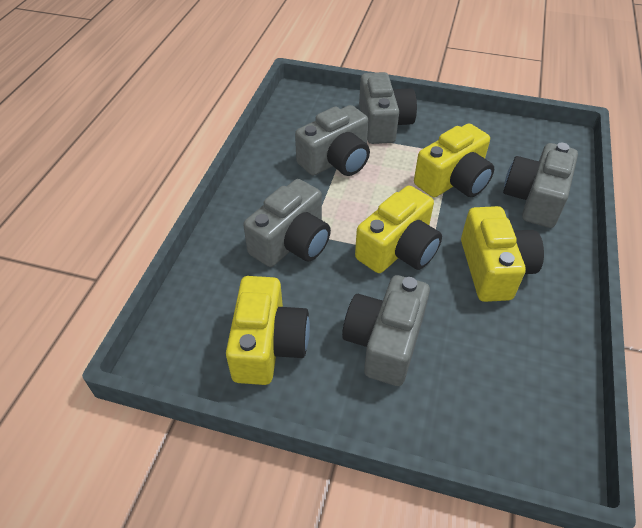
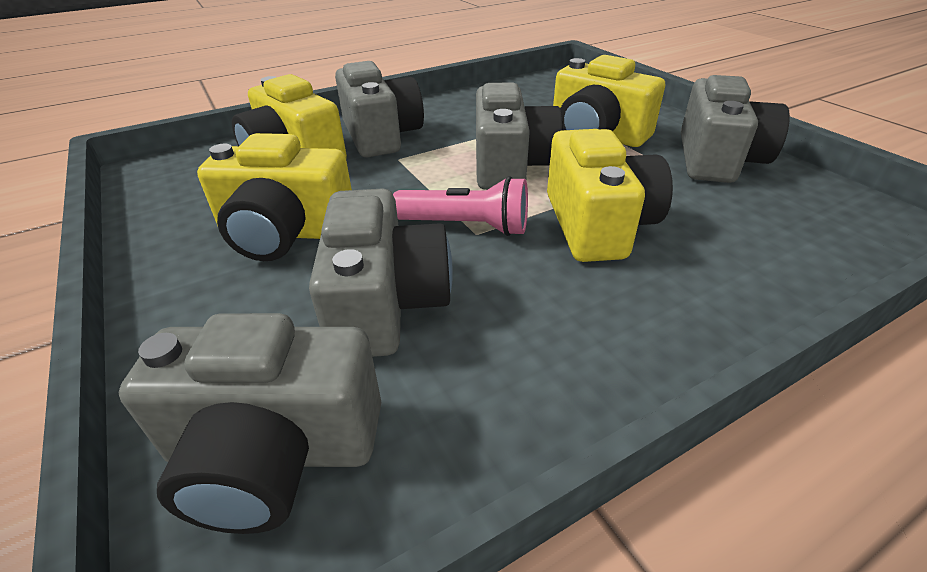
pink flashlight: 0 -> 1

